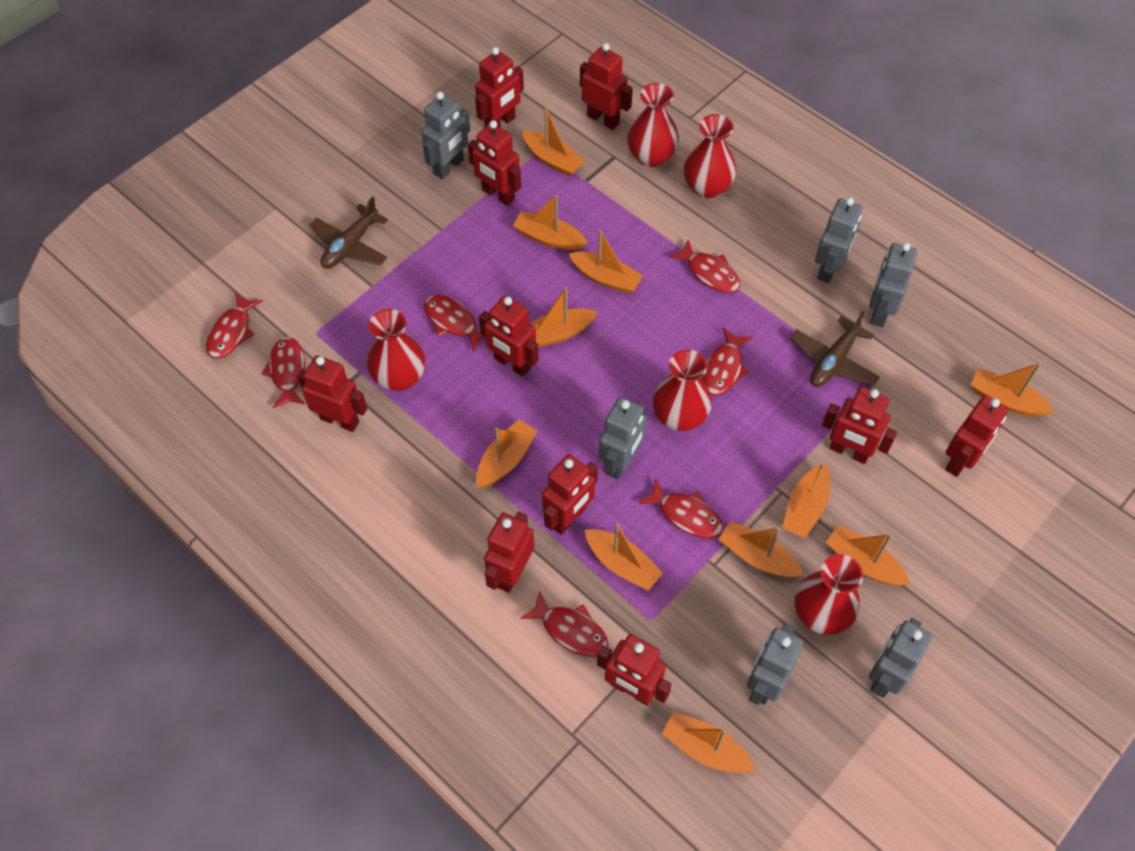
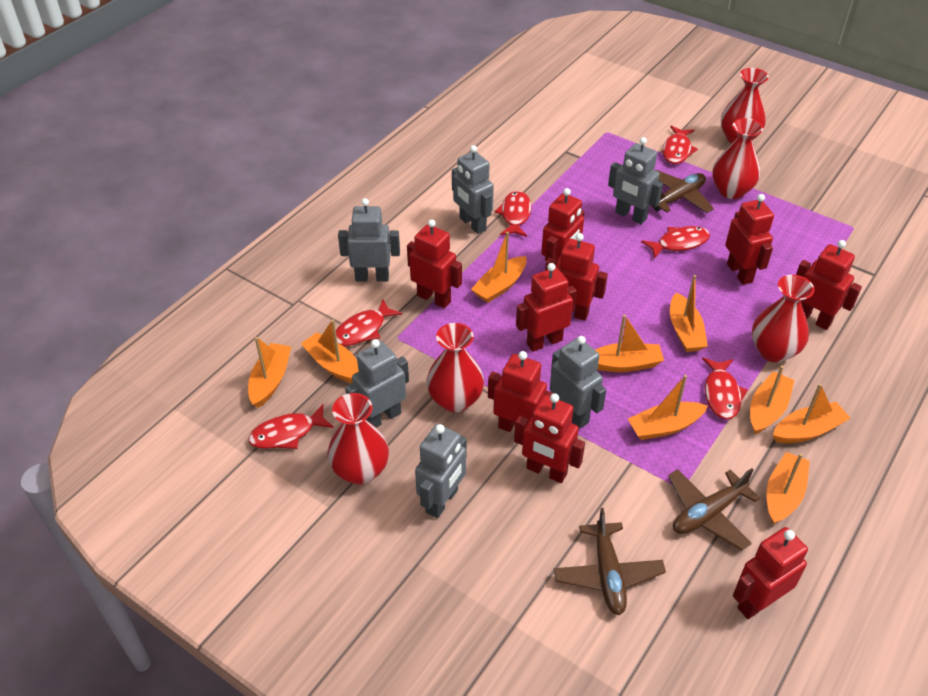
brown plane: 2 -> 3
orange boat: 11 -> 9
red fish: 7 -> 6
red robot: 10 -> 9

